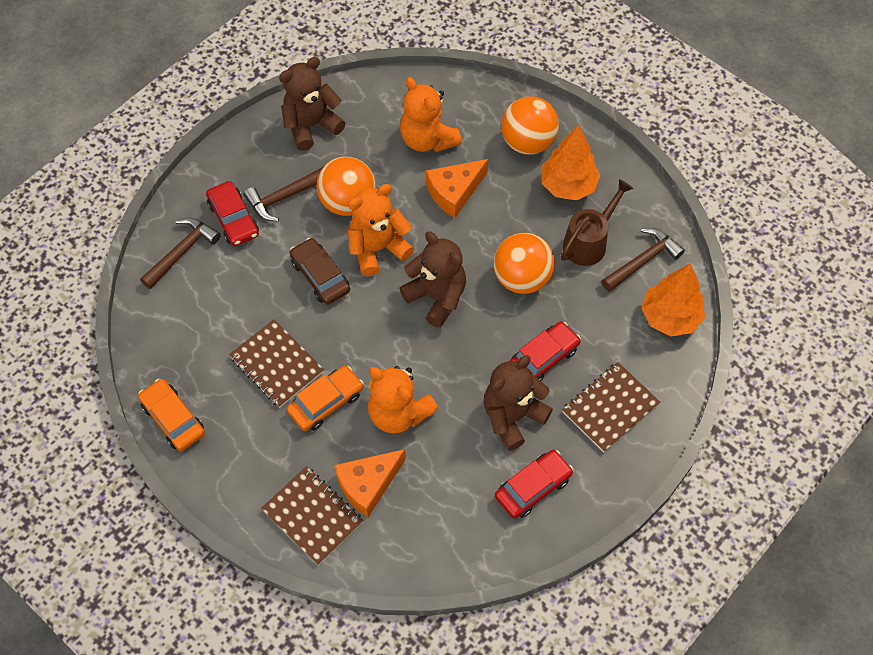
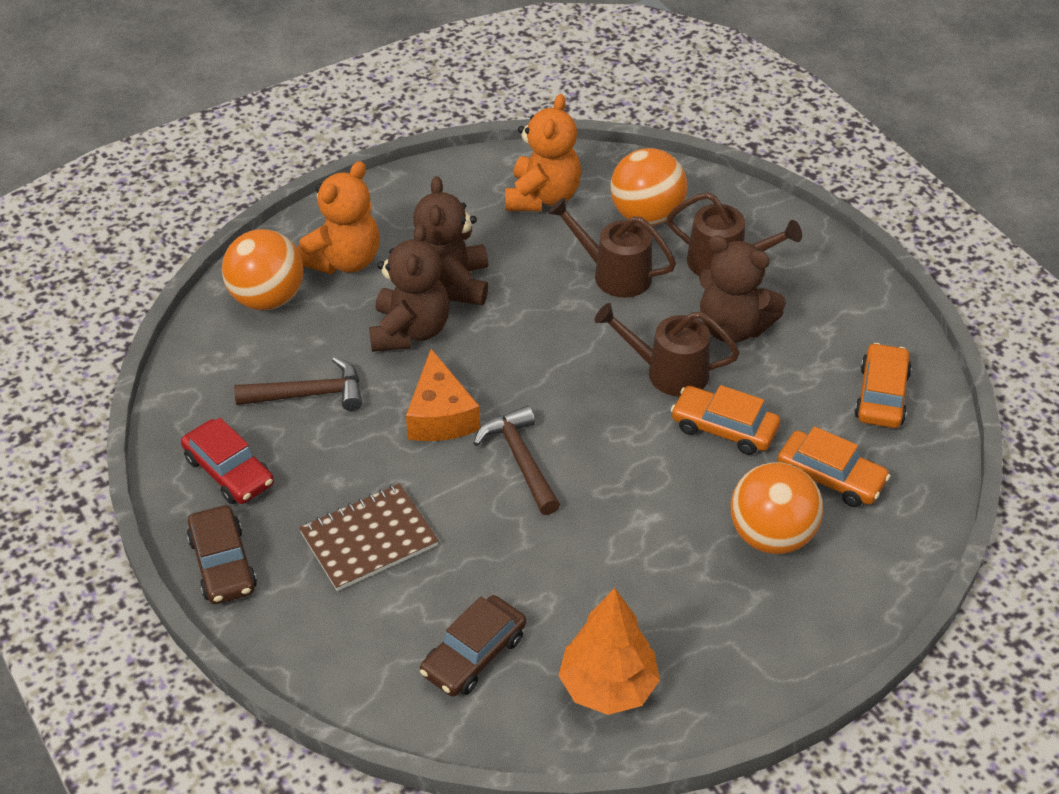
brown car: 1 -> 2
brown hammer: 3 -> 2
brown notebook: 3 -> 1
brown watering can: 1 -> 3
orange car: 2 -> 3
orange cheese: 2 -> 1
orange teddy bear: 3 -> 2
orange tree: 2 -> 1
red car: 3 -> 1

